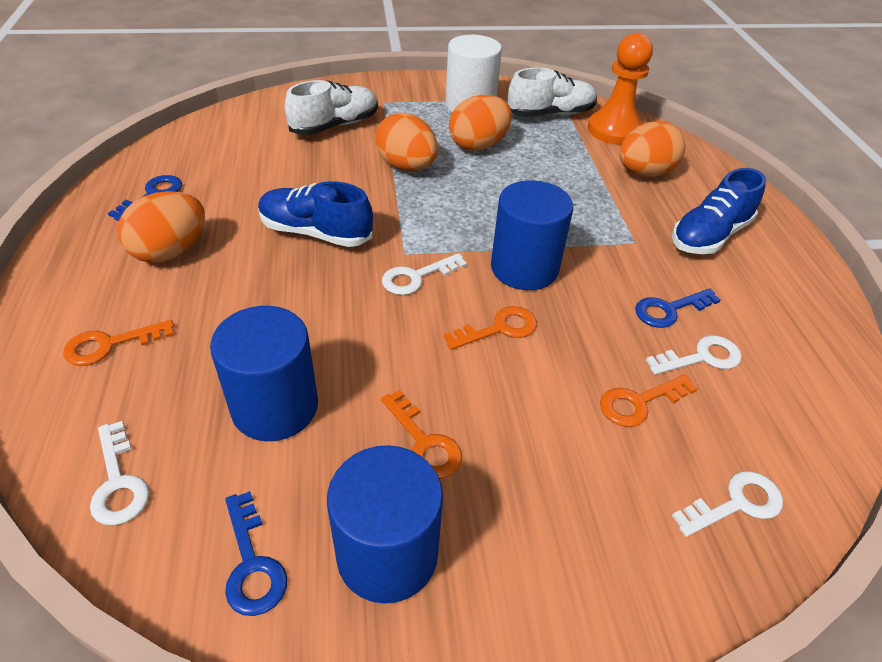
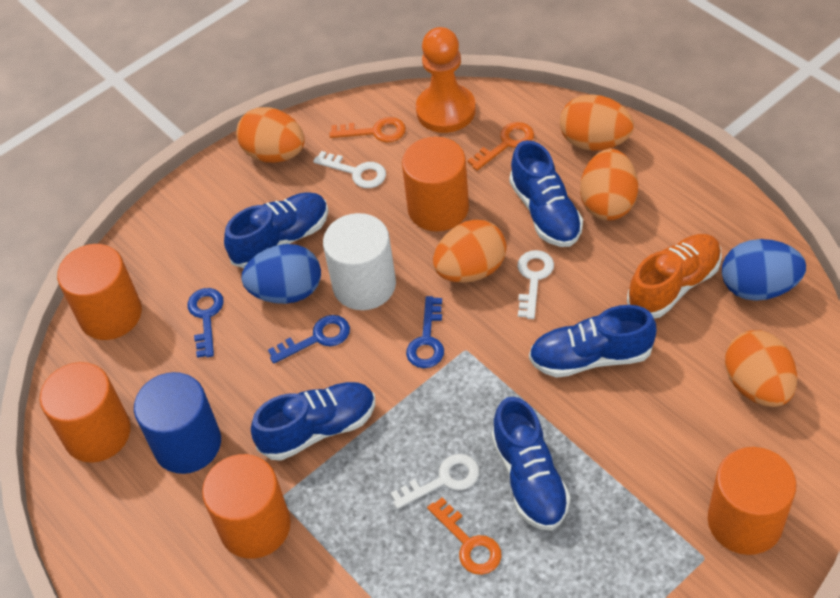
blue cylinder: 3 -> 1
blue egg: 0 -> 2
blue shoe: 2 -> 5
orange cylinder: 0 -> 5
orange egg: 4 -> 5
orange key: 4 -> 3
orange shoe: 0 -> 1
white key: 4 -> 3
white shoe: 2 -> 0

